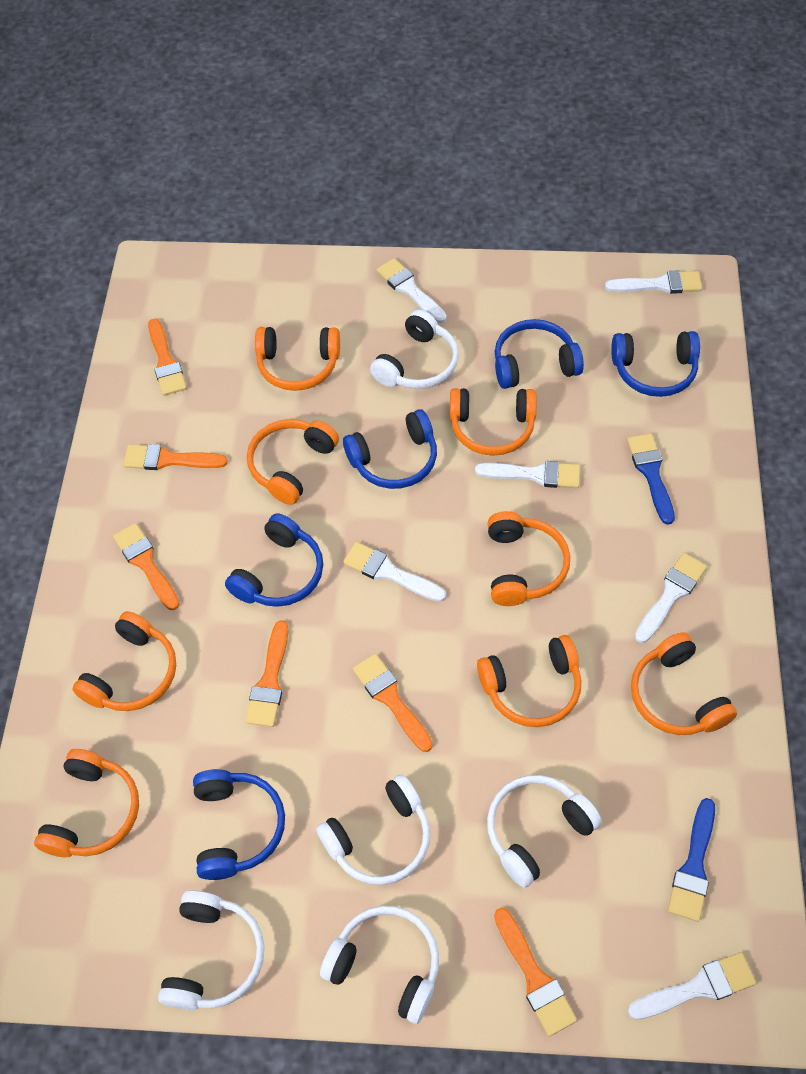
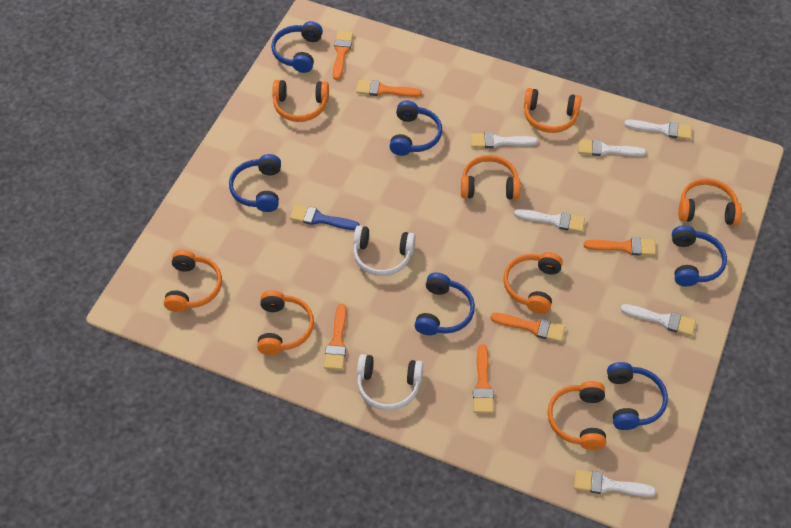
blue brush: 2 -> 1
blue headphones: 5 -> 6
white headphones: 5 -> 2

